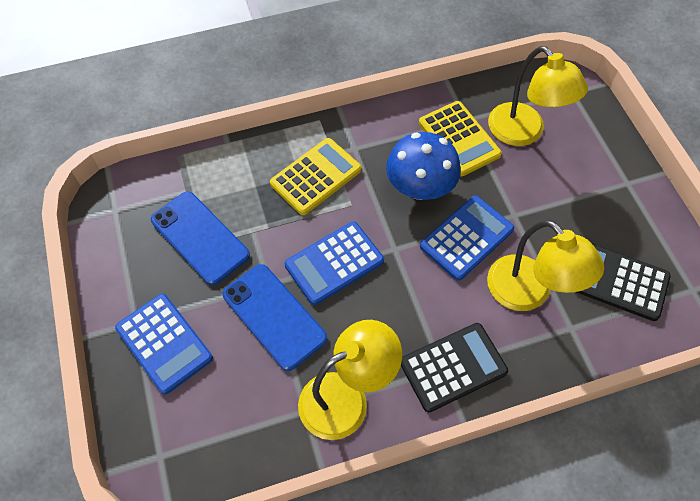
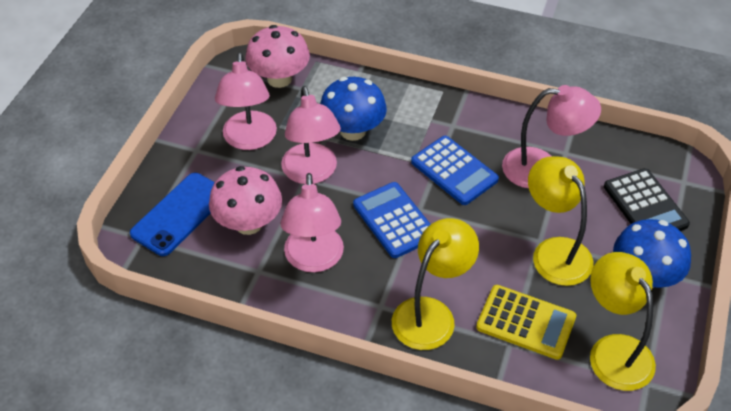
black calculator: 2 -> 1
blue calculator: 3 -> 2
blue mushroom: 1 -> 2
blue phone: 2 -> 1
pink lamp: 0 -> 4
pink mushroom: 0 -> 2
yellow calculator: 2 -> 1

